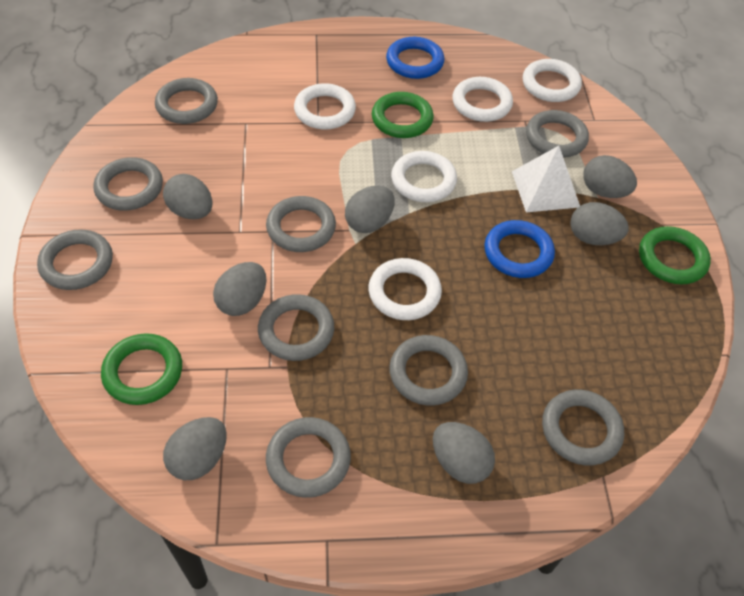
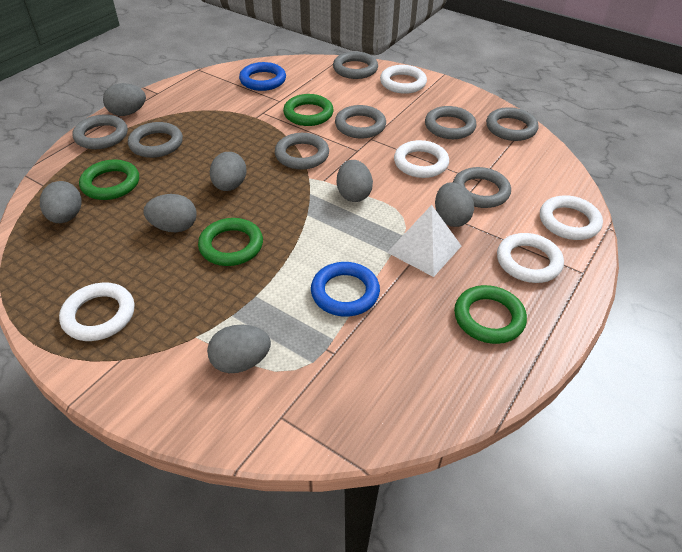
green ring: 3 -> 4
grey ring: 9 -> 8

